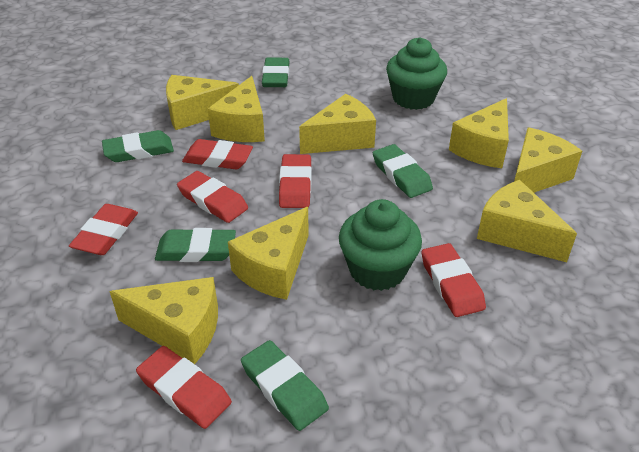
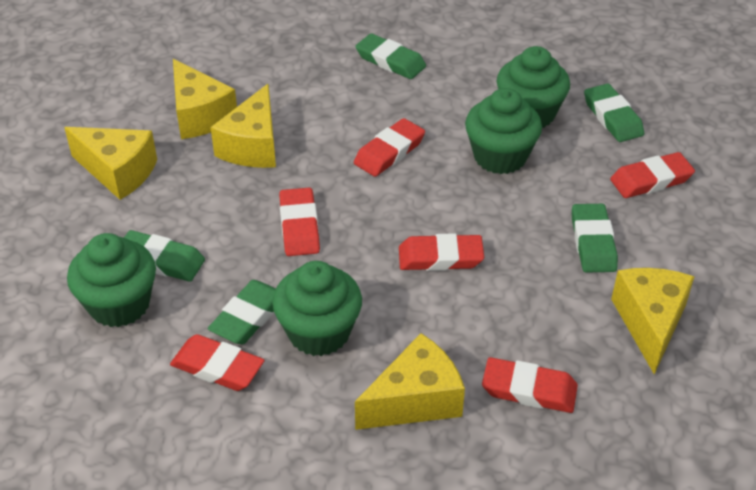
green cupcake: 2 -> 4
yellow cheese: 8 -> 5

